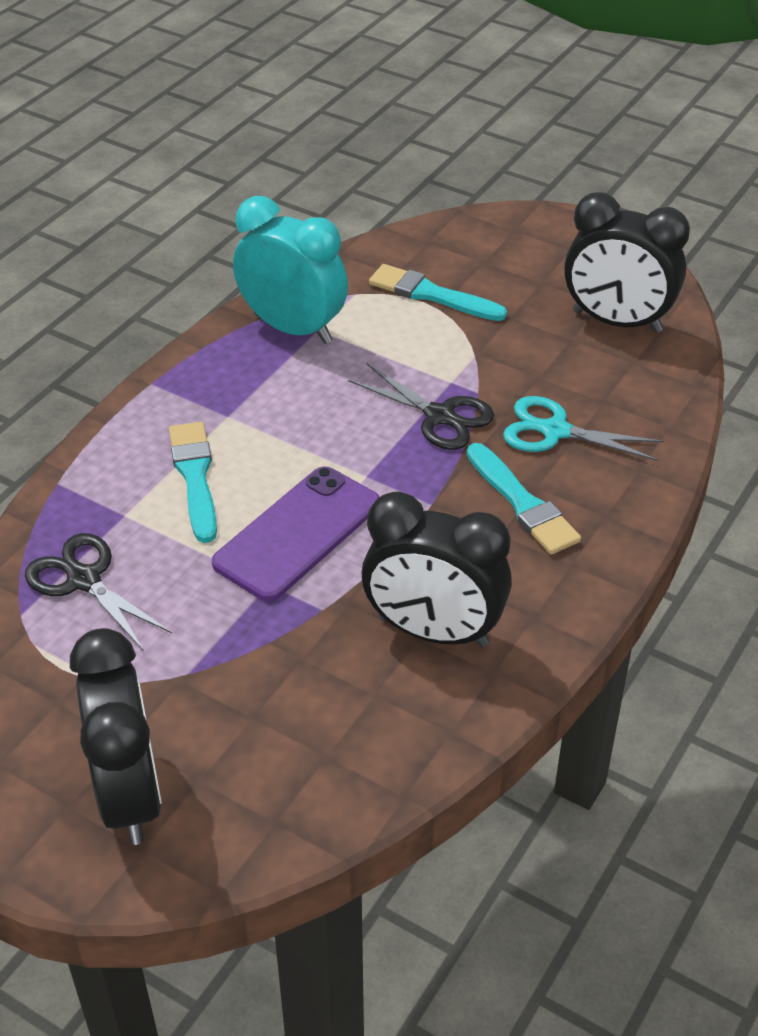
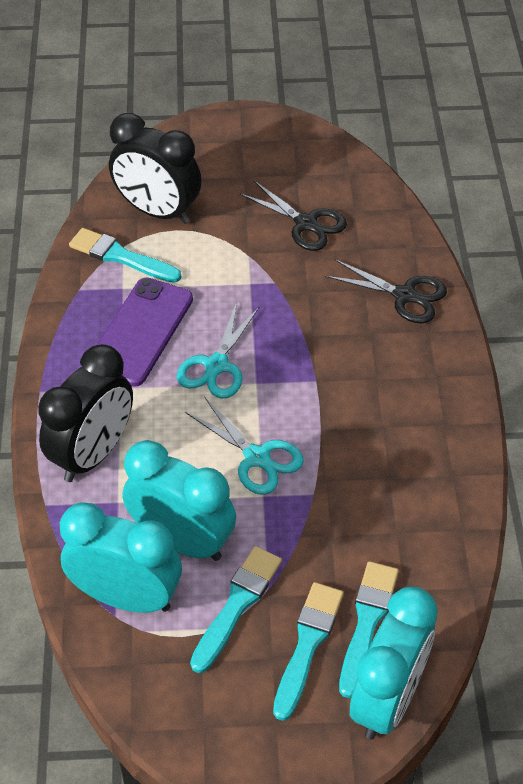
black clock: 3 -> 2
turquoise brush: 3 -> 4
turquoise clock: 1 -> 3
turquoise scissors: 1 -> 2

